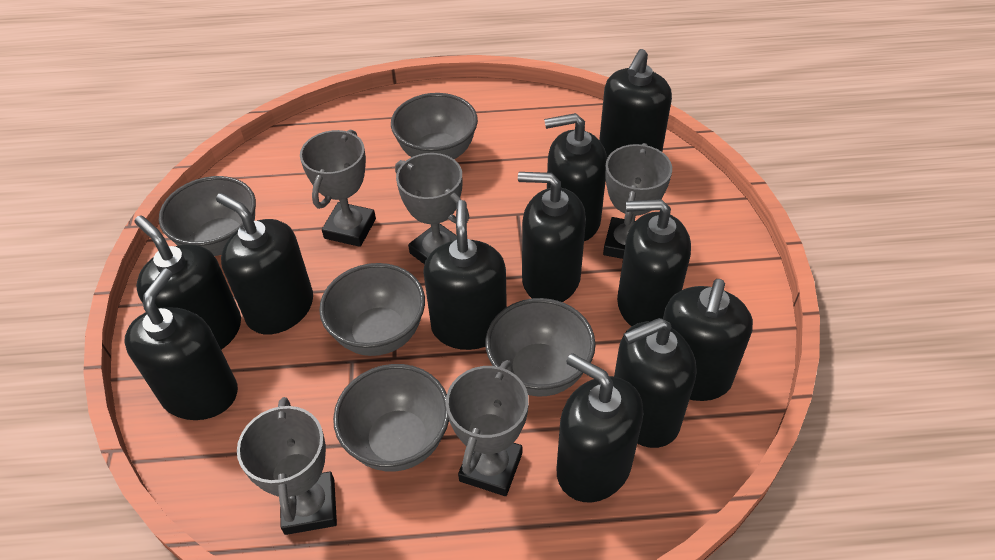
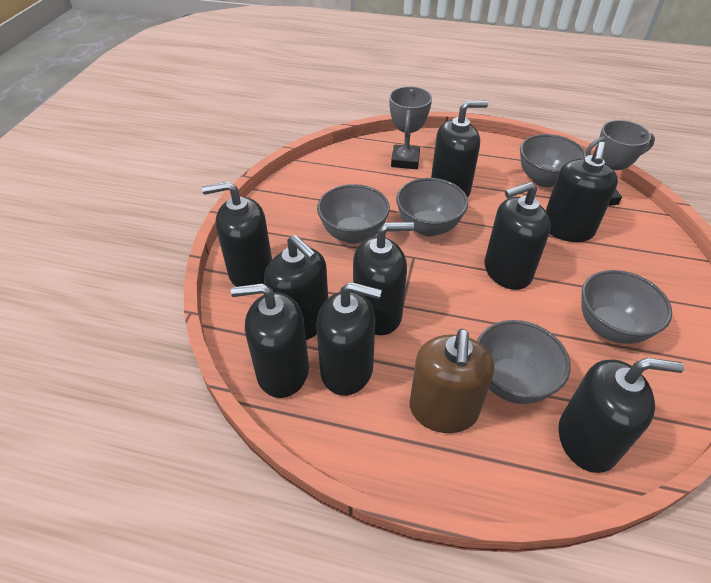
black soap dispenser: 11 -> 9
brown soap dispenser: 0 -> 1
grey trophy: 5 -> 2

